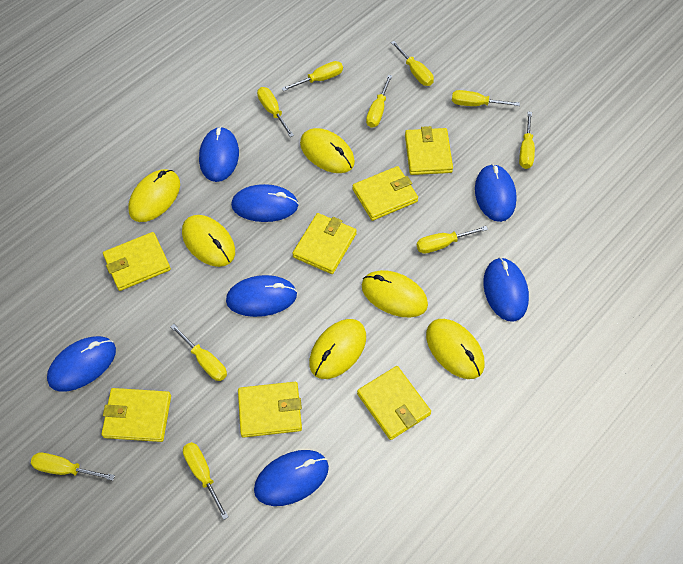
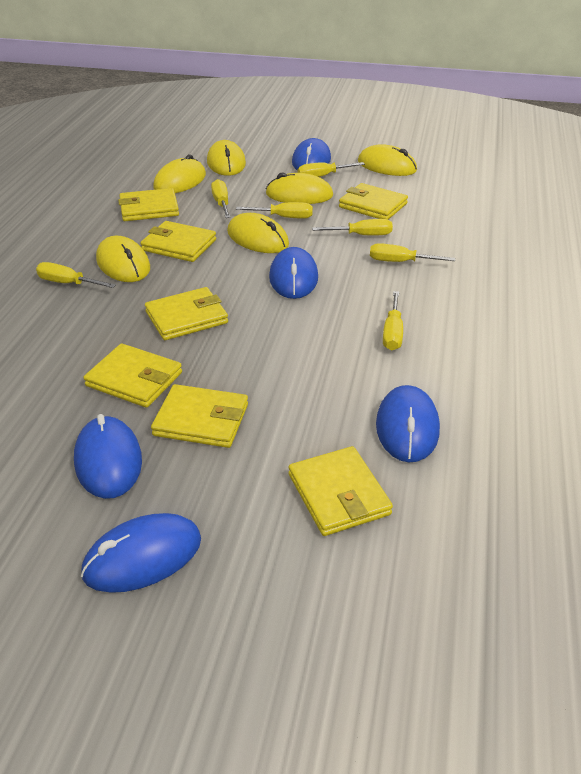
blue mouse: 7 -> 5
yellow screwdriver: 10 -> 7

